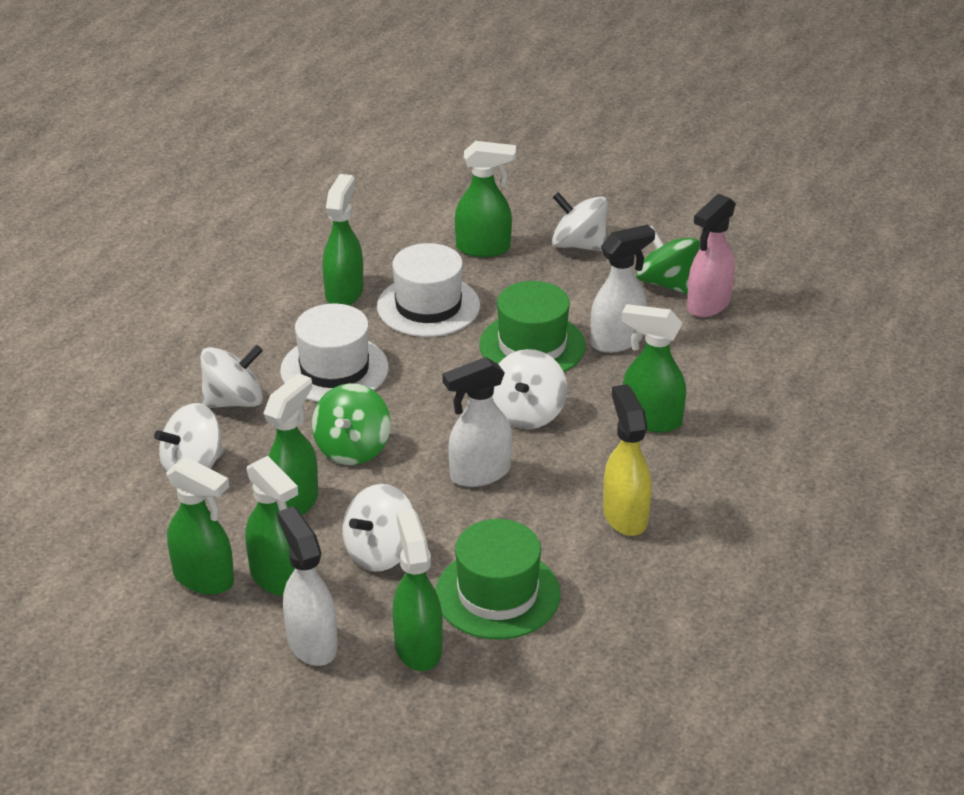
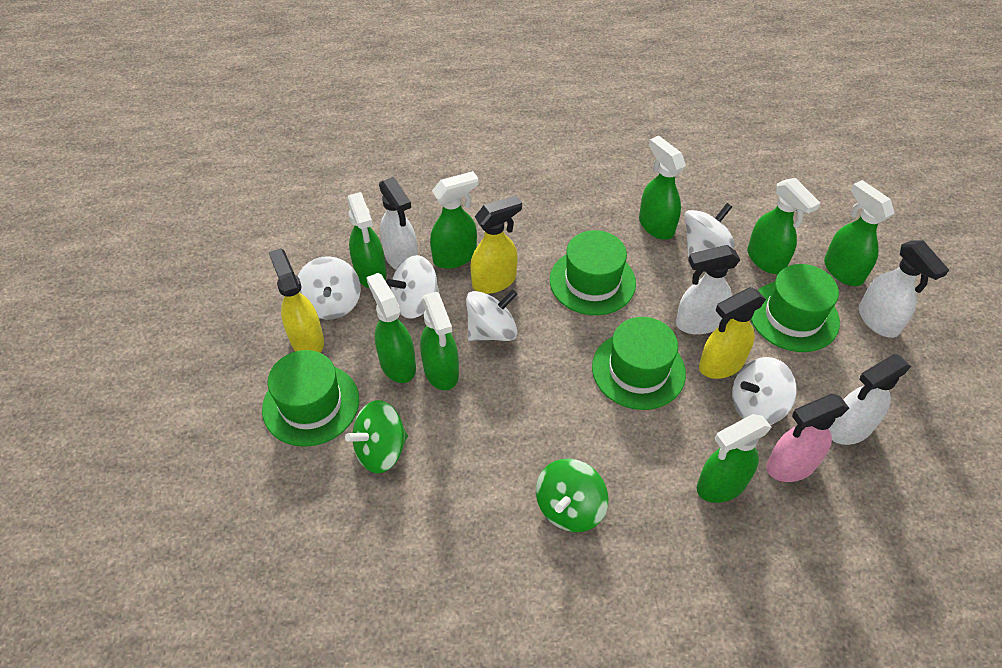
green hat: 2 -> 4
green spray bottle: 7 -> 8
white hat: 2 -> 0
white spray bottle: 3 -> 4
yellow spray bottle: 1 -> 3

